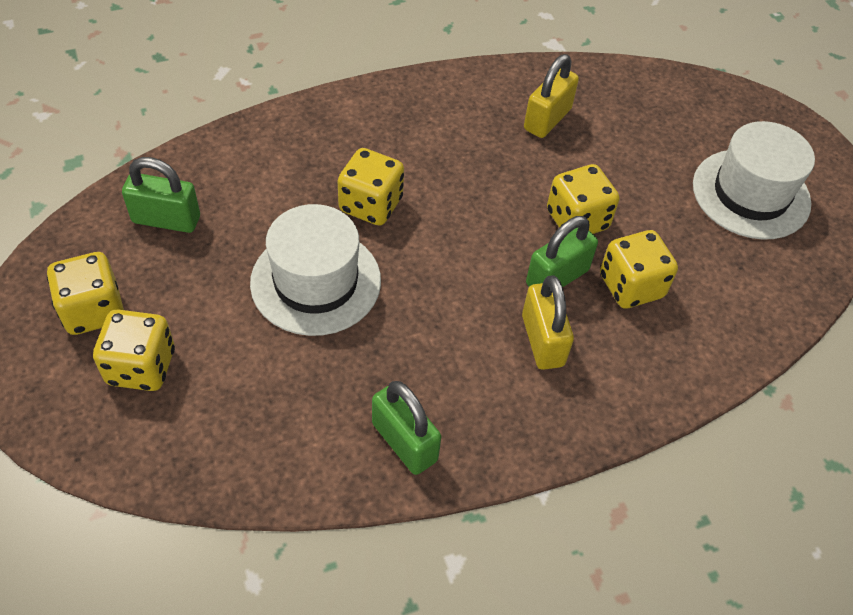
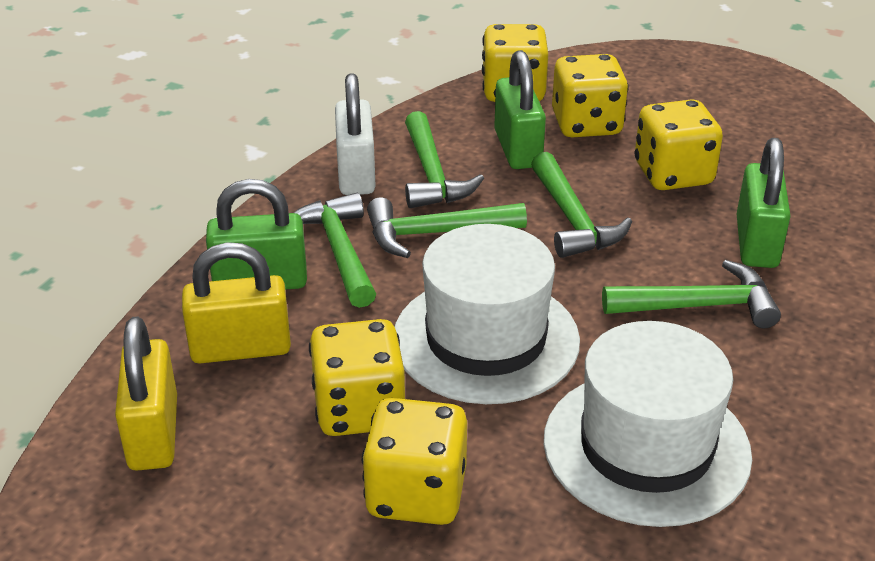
green hammer: 0 -> 5
white padlock: 0 -> 1

